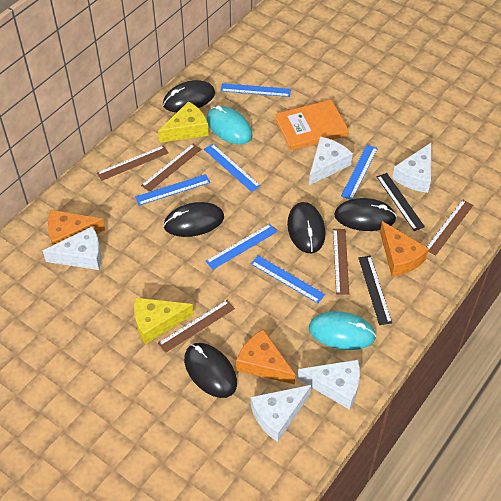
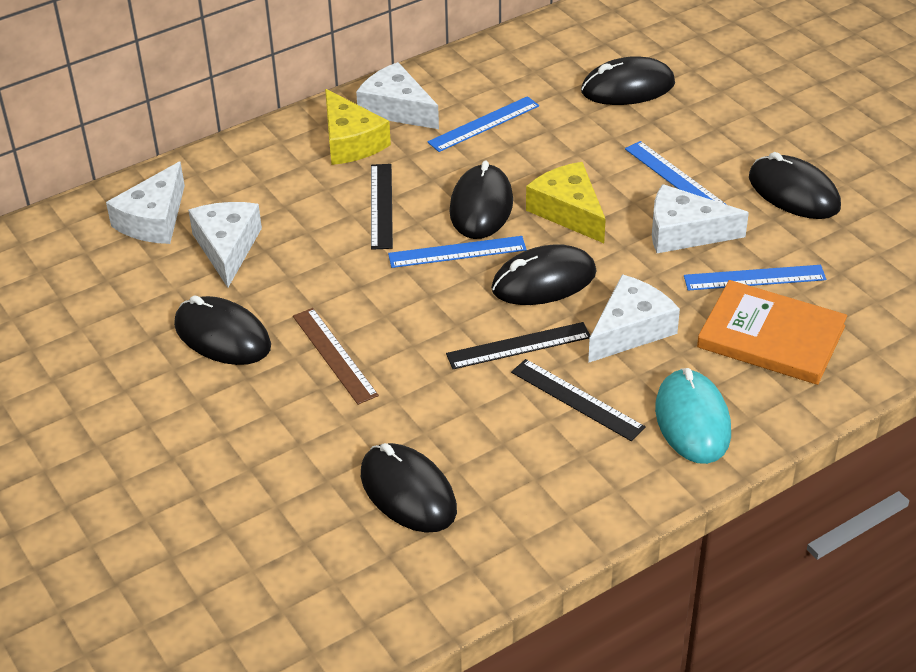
black mouse: 5 -> 6
black ruler: 2 -> 3
blue ruler: 6 -> 4
brown ruler: 5 -> 1
orange cheese: 3 -> 0
turquoise mouse: 2 -> 1

